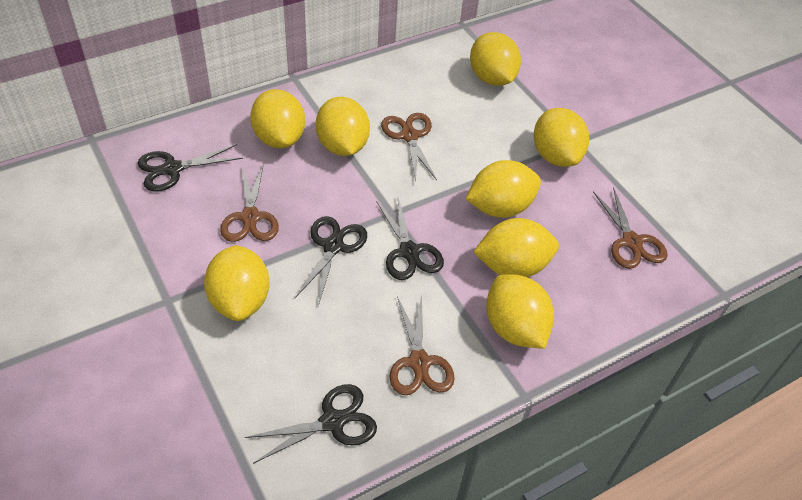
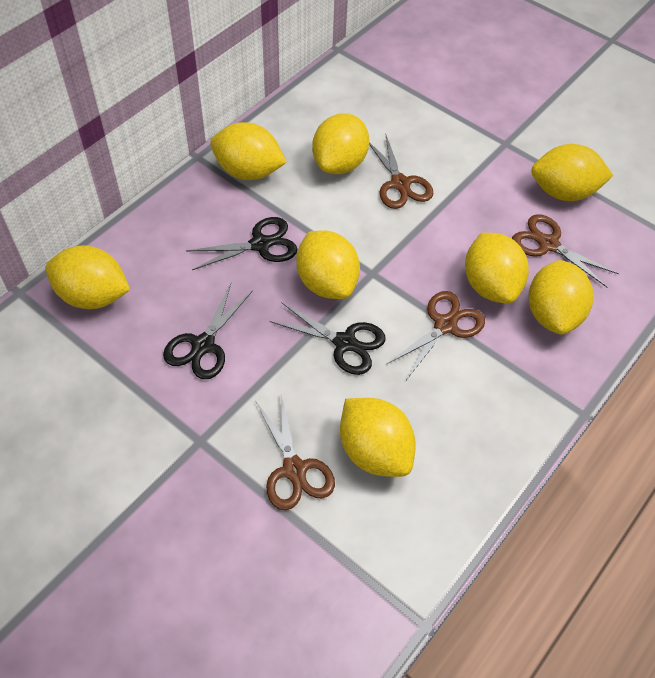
black scissors: 4 -> 3

